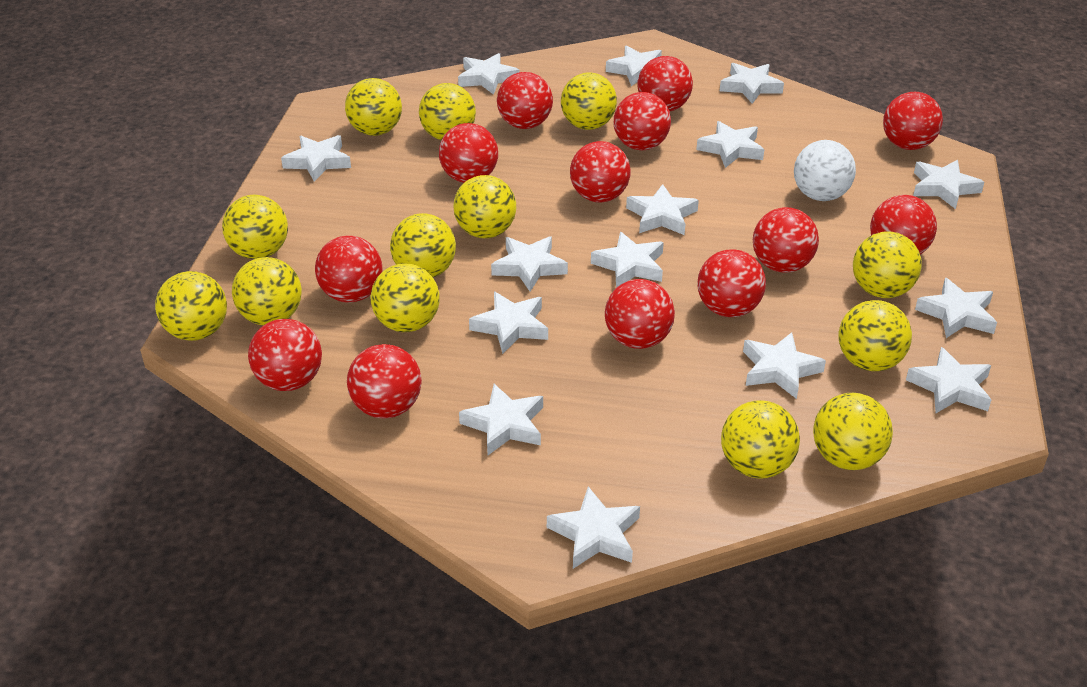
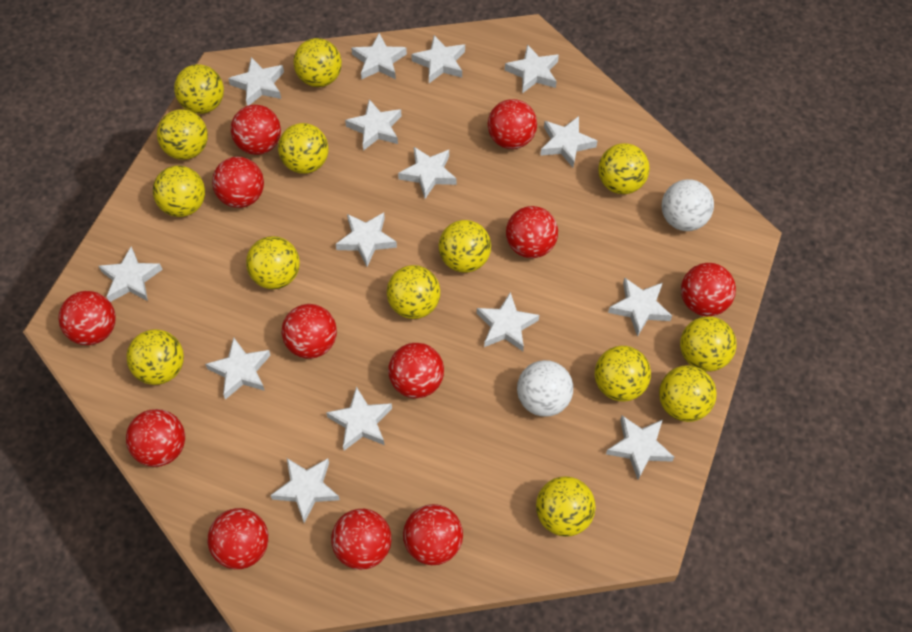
red ball: 13 -> 12
white ball: 1 -> 2
yellow ball: 13 -> 14

